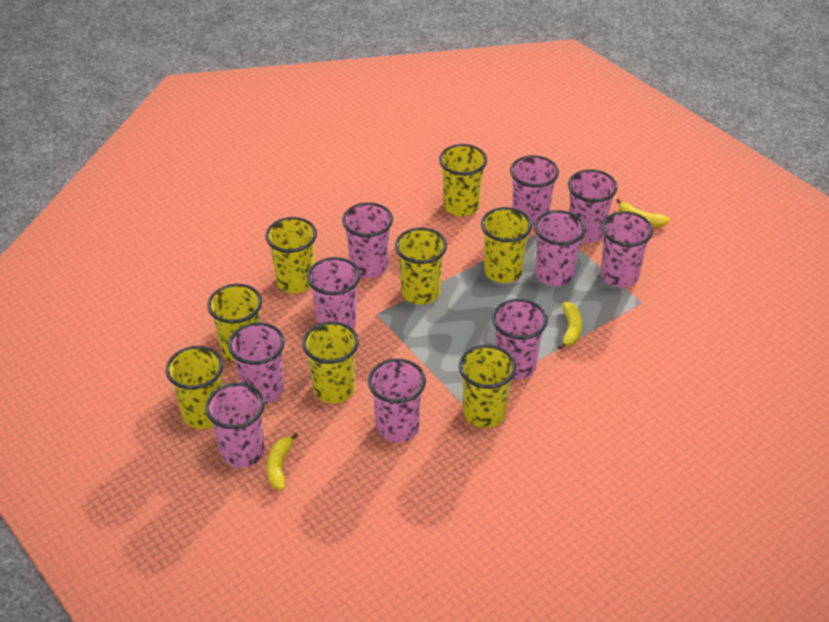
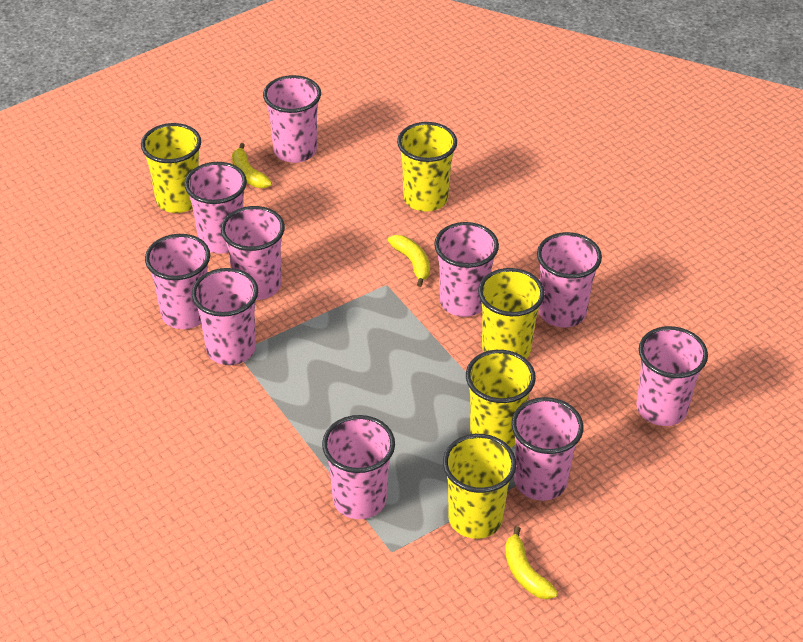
yellow cup: 8 -> 5

